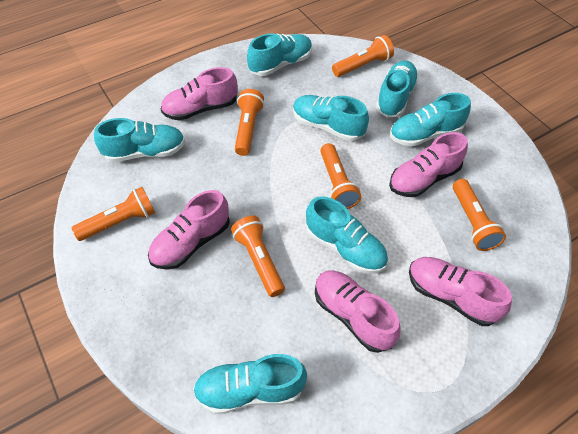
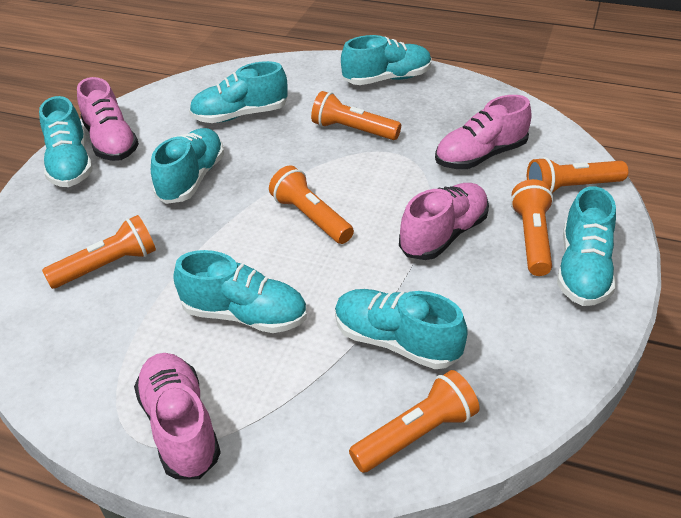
pink shoe: 5 -> 4

